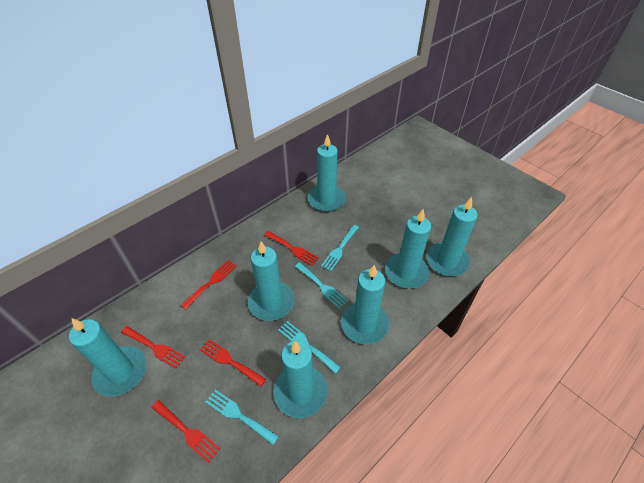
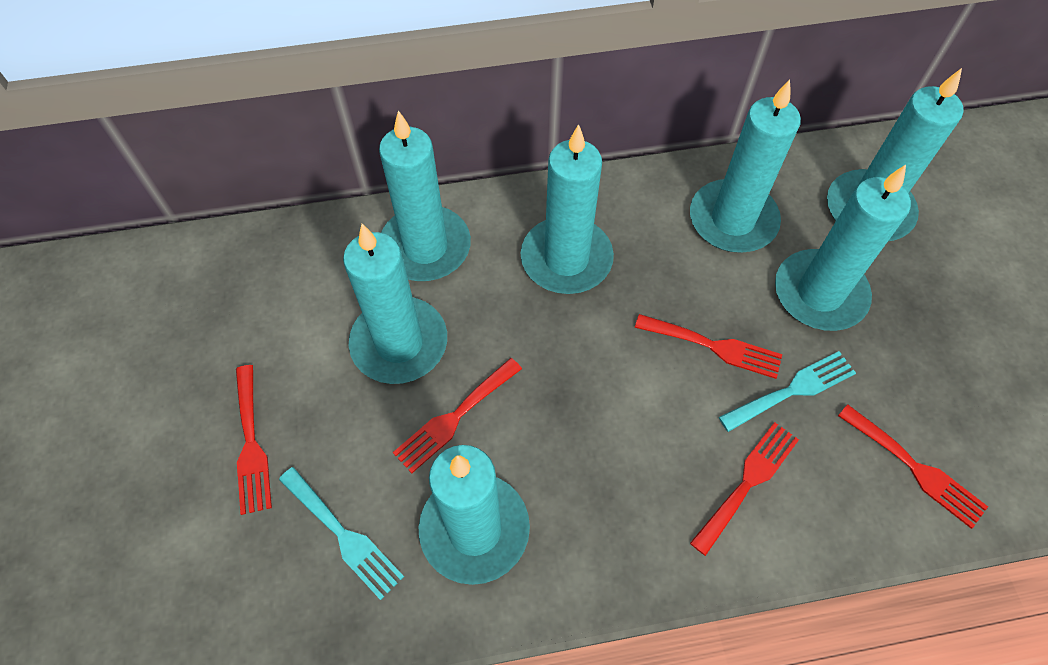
turquoise fork: 4 -> 2

